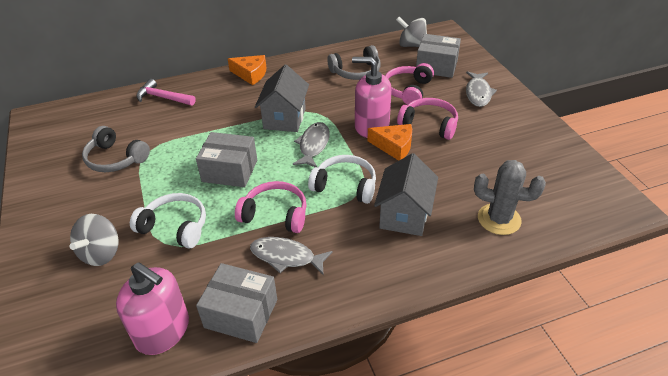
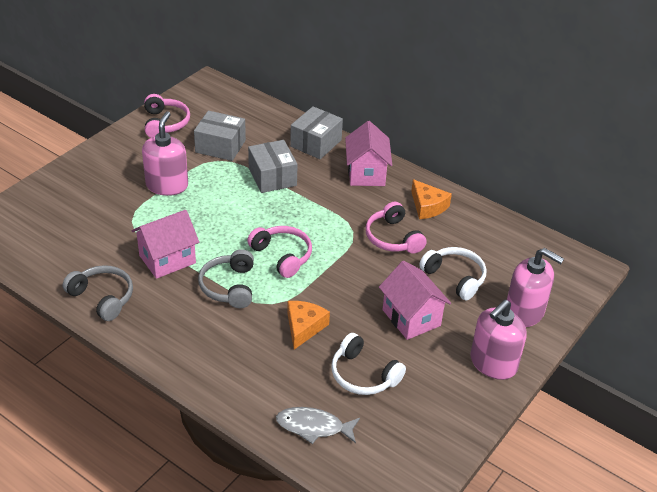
grey cactus: 1 -> 0
grey fish: 3 -> 1
grey house: 2 -> 0
grey spinning top: 2 -> 0
pink hammer: 1 -> 0
pink house: 0 -> 3
pink soap dispenser: 2 -> 3

